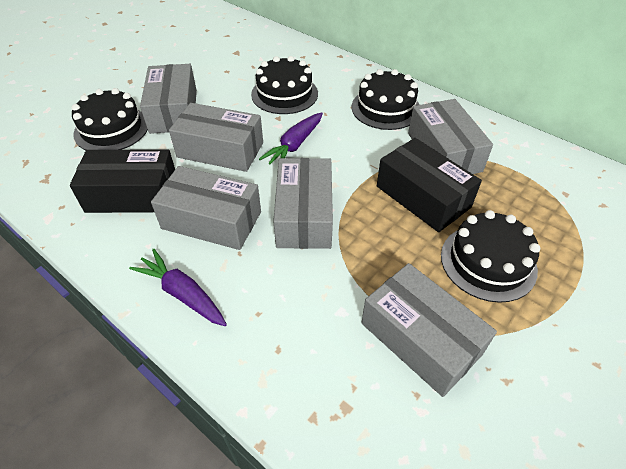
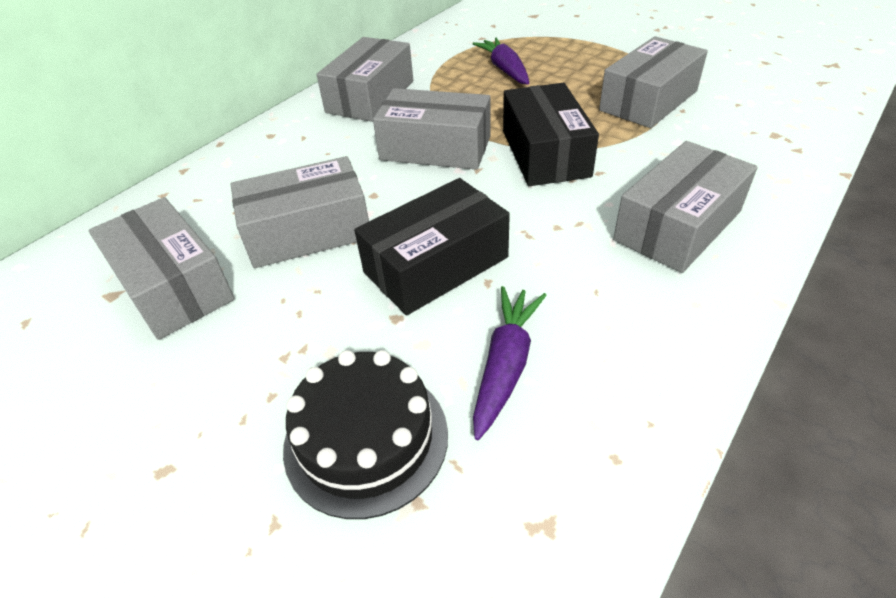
black cake: 4 -> 1

